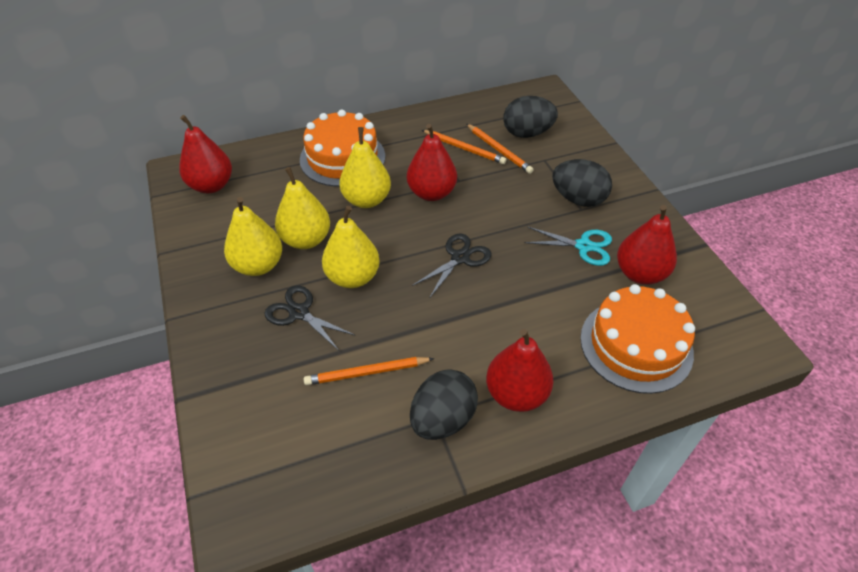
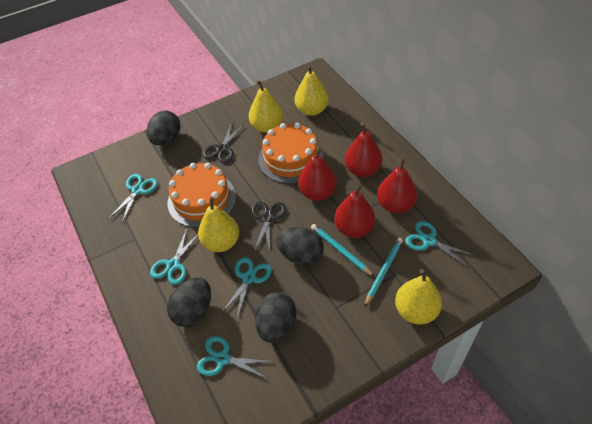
black egg: 3 -> 4
orange pencil: 3 -> 0
turquoise pencil: 0 -> 2
turquoise scissors: 1 -> 5

